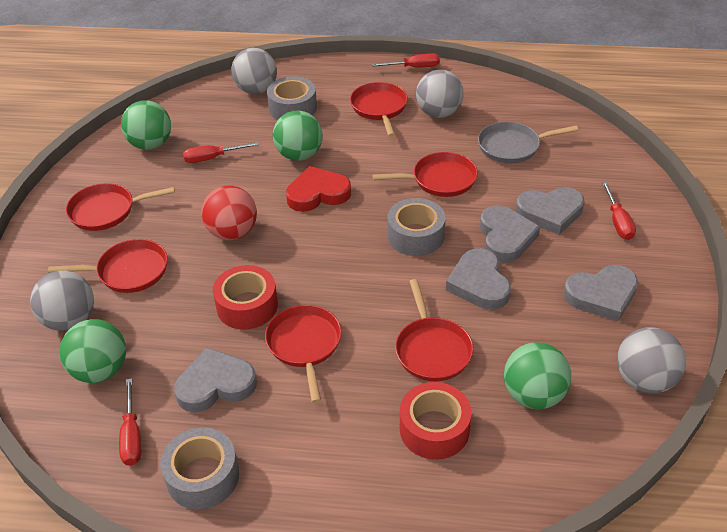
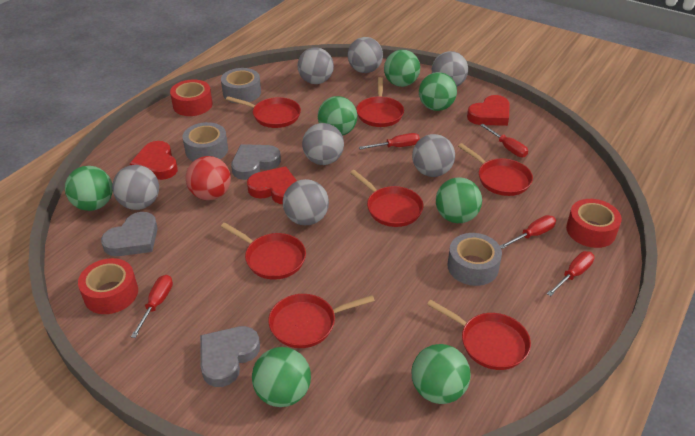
green ball: 4 -> 7
grey ball: 4 -> 7
grey heart: 5 -> 3
grey pan: 1 -> 0
red heart: 1 -> 3
red pan: 6 -> 7
red screwdriver: 4 -> 5
red tape: 2 -> 3

